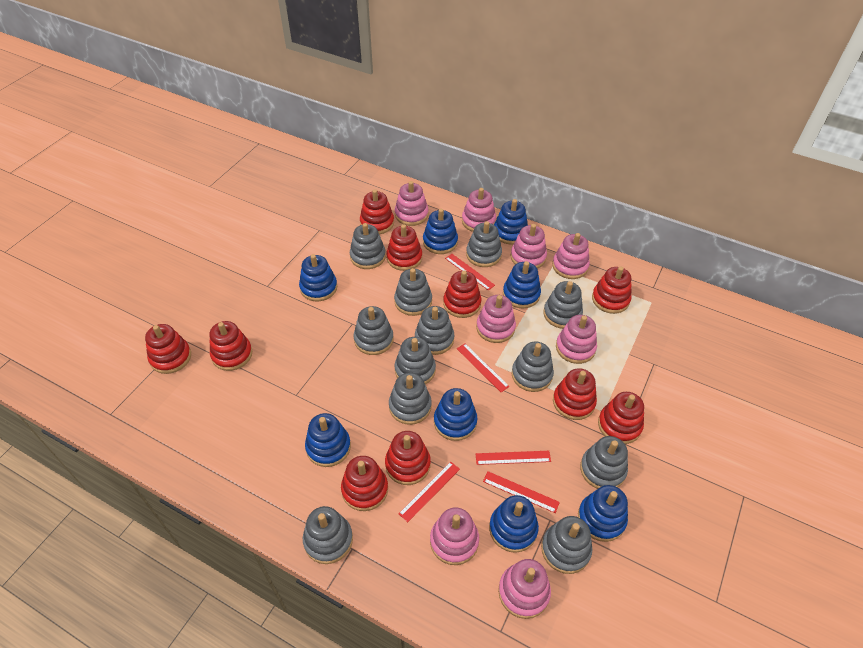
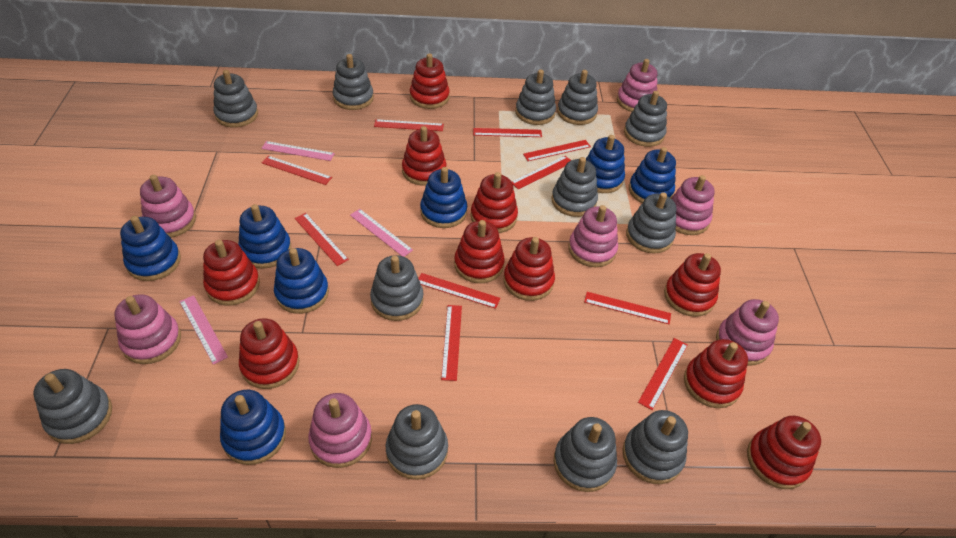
blue stacking toy: 8 -> 7
pink ruler: 0 -> 3
pink stacking toy: 8 -> 7
red ruler: 5 -> 10

